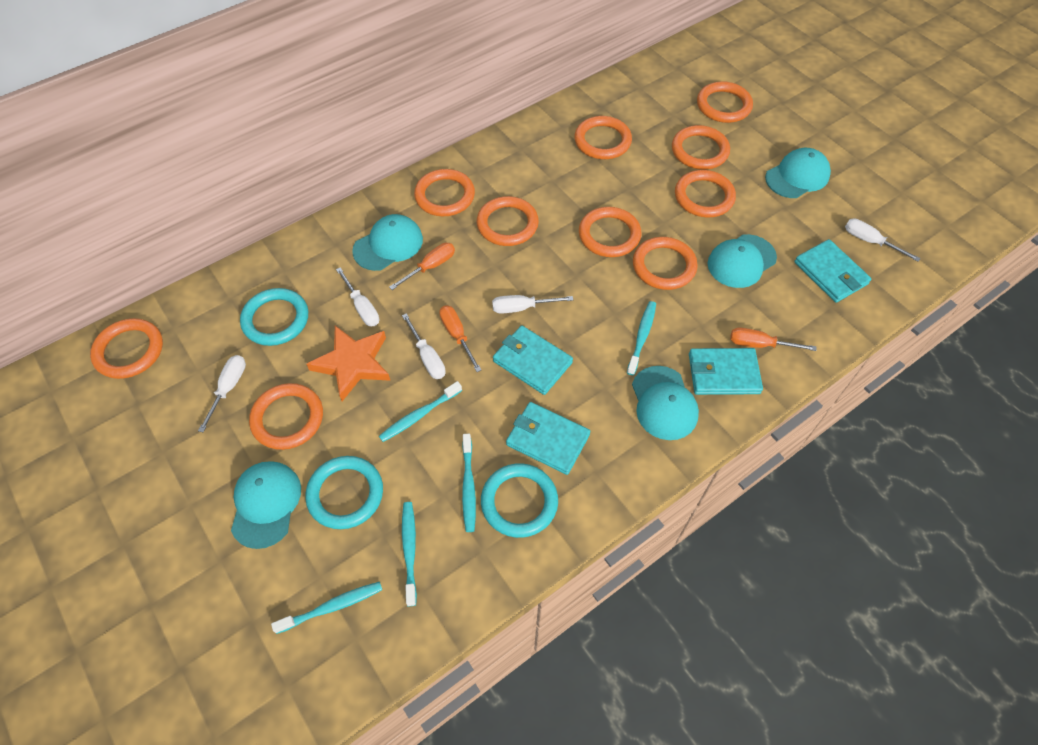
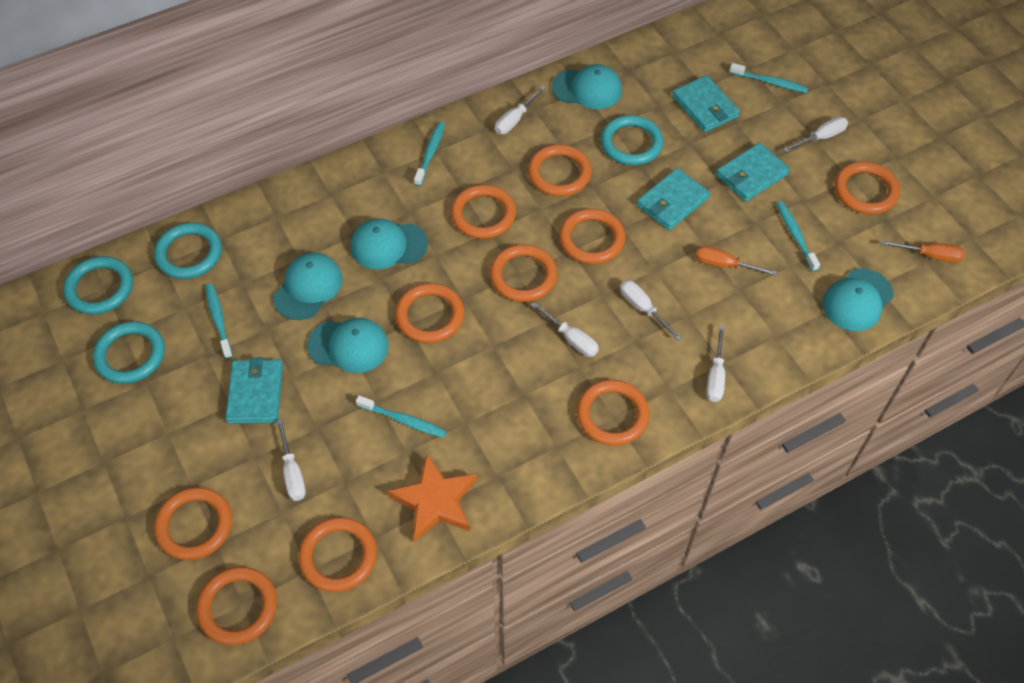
orange screwdriver: 3 -> 2
turquoise ring: 3 -> 4
white screwdriver: 5 -> 6

